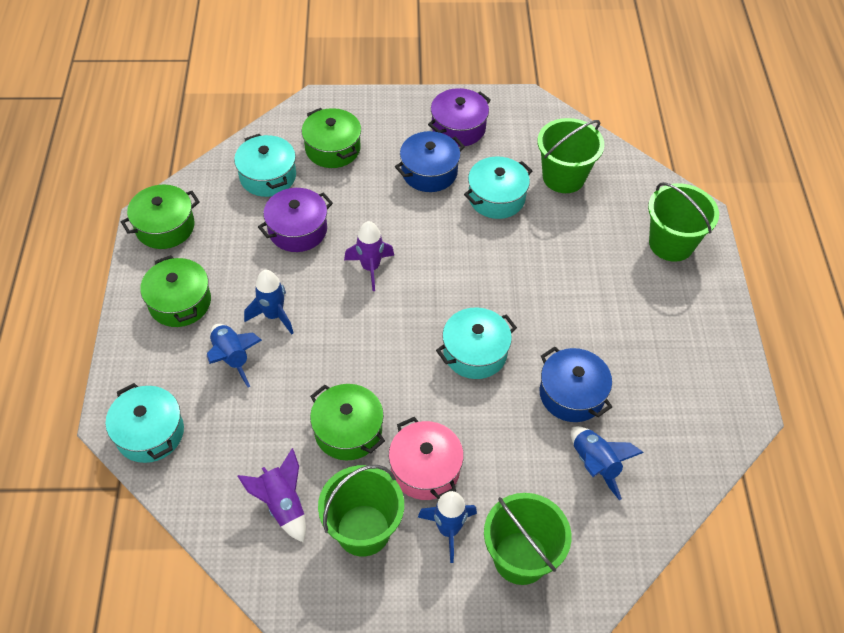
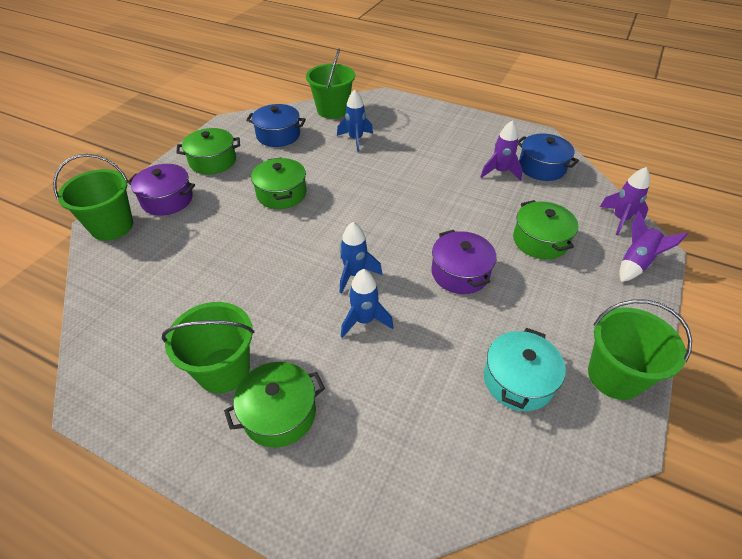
blue rocket: 4 -> 3
pink pot: 1 -> 0
purple rocket: 2 -> 3
turquoise pot: 4 -> 1

